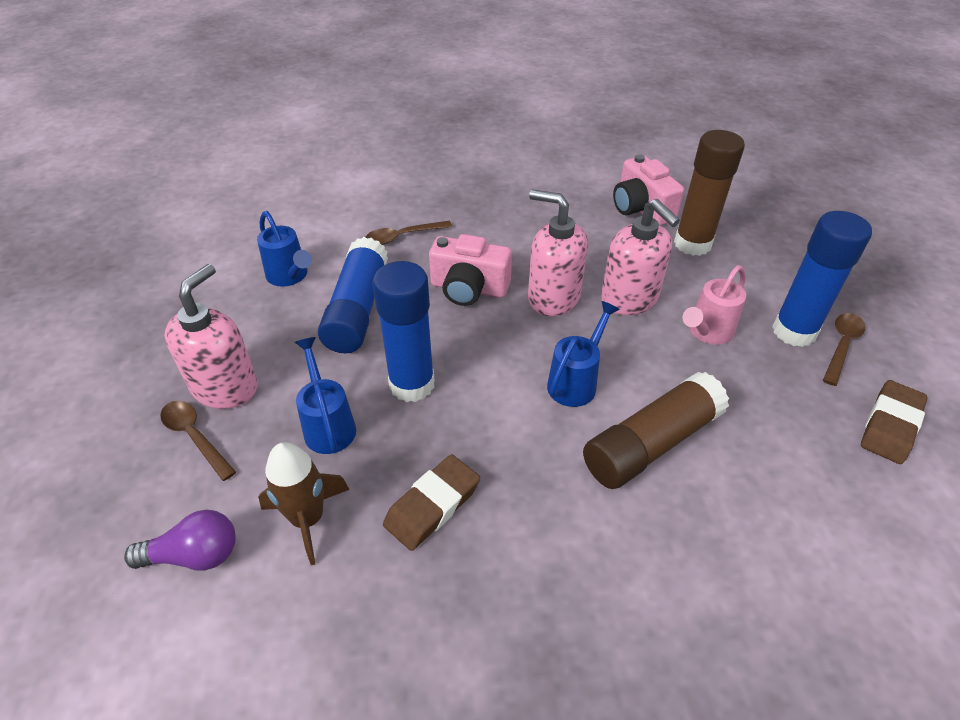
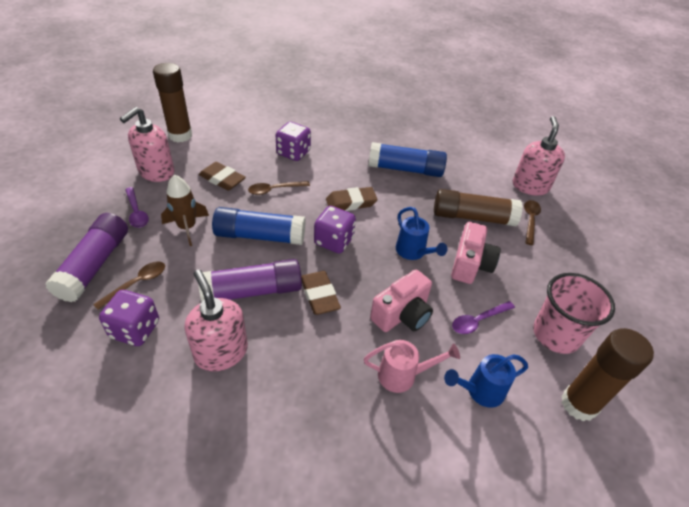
blue glue stick: 3 -> 2
blue watering can: 3 -> 2
brown eraser: 2 -> 3
brown glue stick: 2 -> 3
pink cup: 0 -> 1
purple dice: 0 -> 3
purple glue stick: 0 -> 2
purple light bulb: 1 -> 0
purple spoon: 0 -> 2

